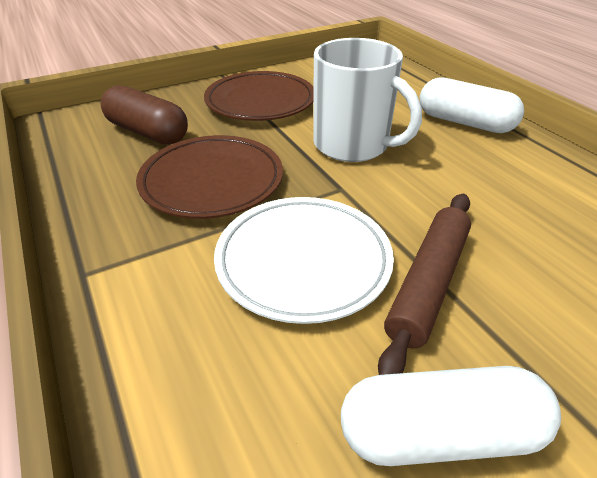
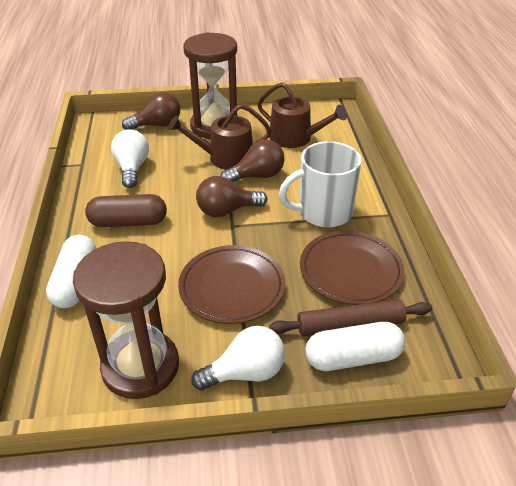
brown hourglass: 0 -> 2
brown light bulb: 0 -> 3
brown watering can: 0 -> 2
white light bulb: 0 -> 2
white plate: 1 -> 0

